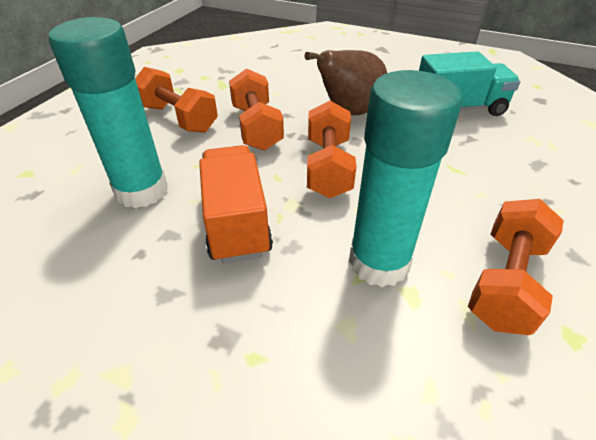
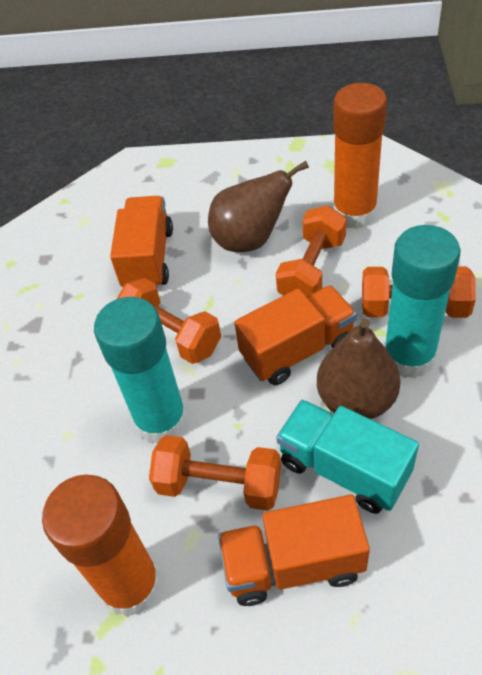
brown pear: 1 -> 2
orange glue stick: 0 -> 2
orange truck: 1 -> 3

